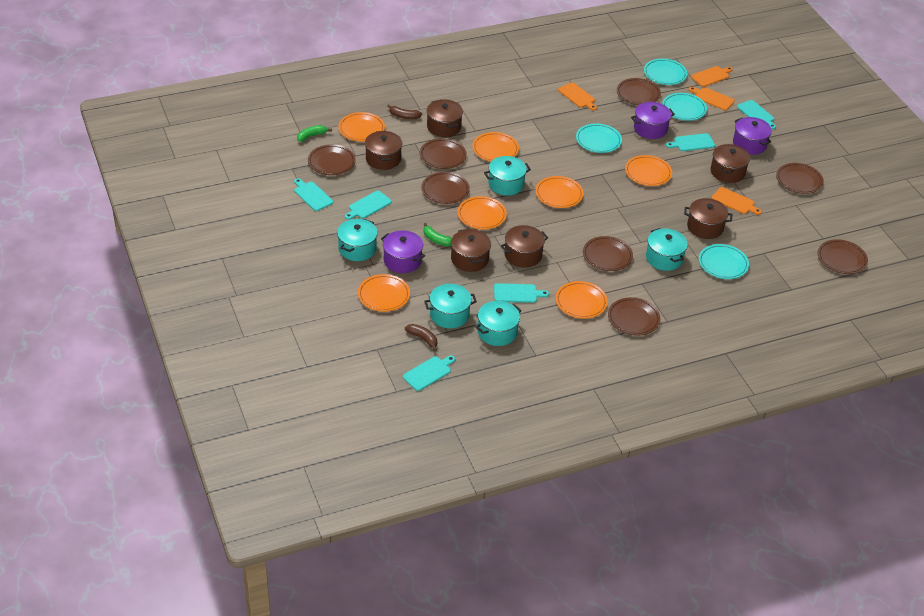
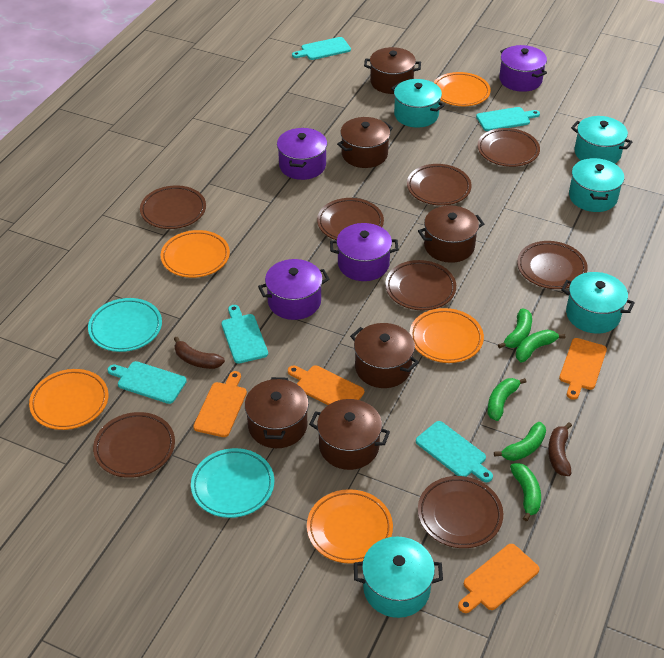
green banana: 2 -> 5
orange plate: 7 -> 5
purple pot: 3 -> 4
turquoise cutting board: 6 -> 5
turquoise plate: 4 -> 2

